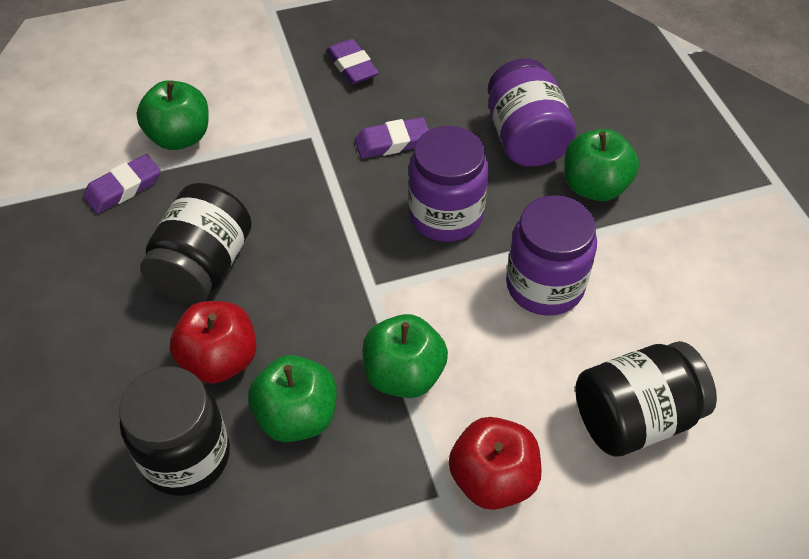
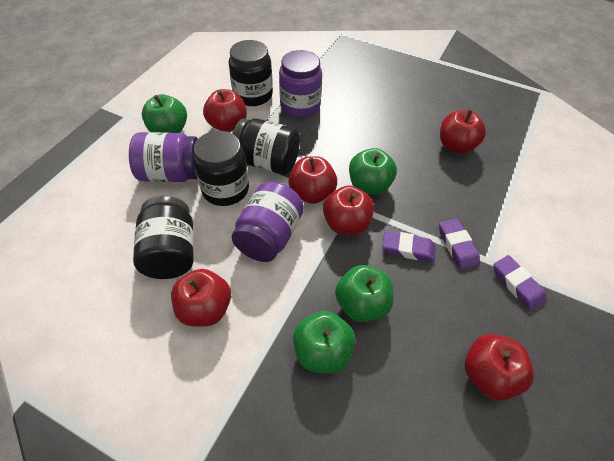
black jar: 3 -> 4
red apple: 2 -> 6

